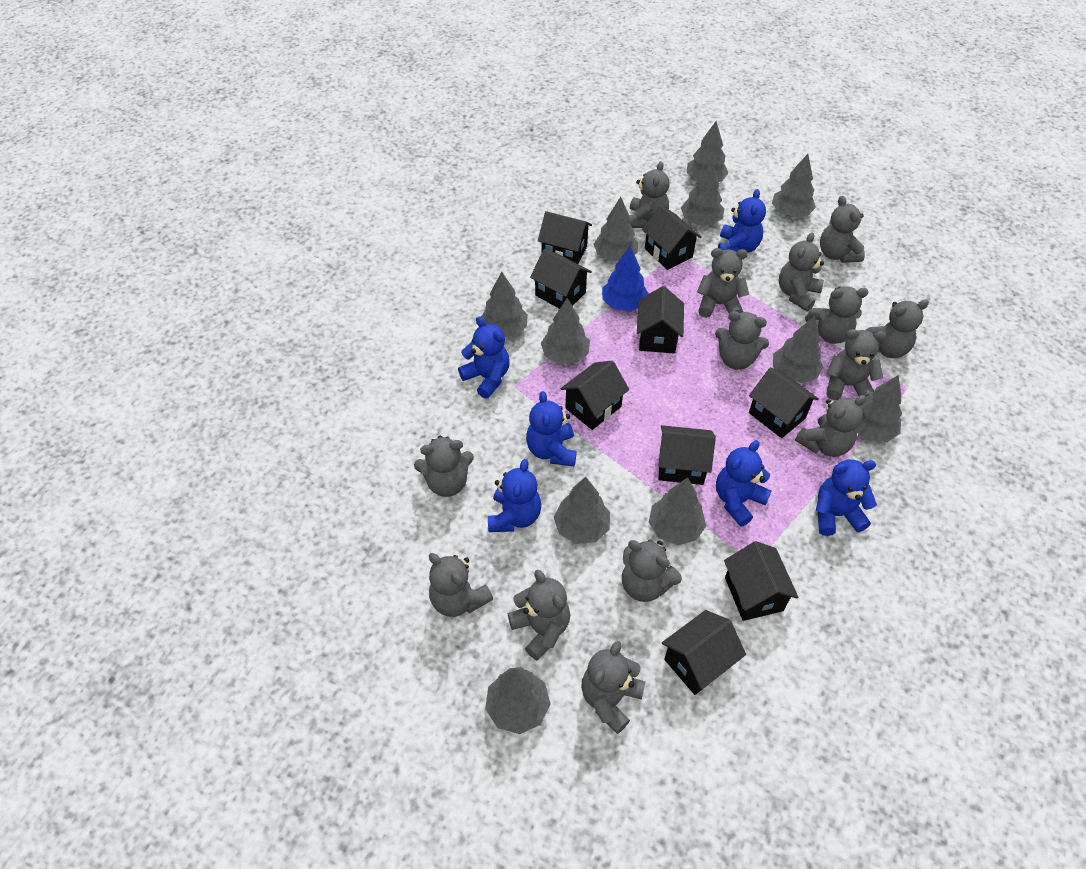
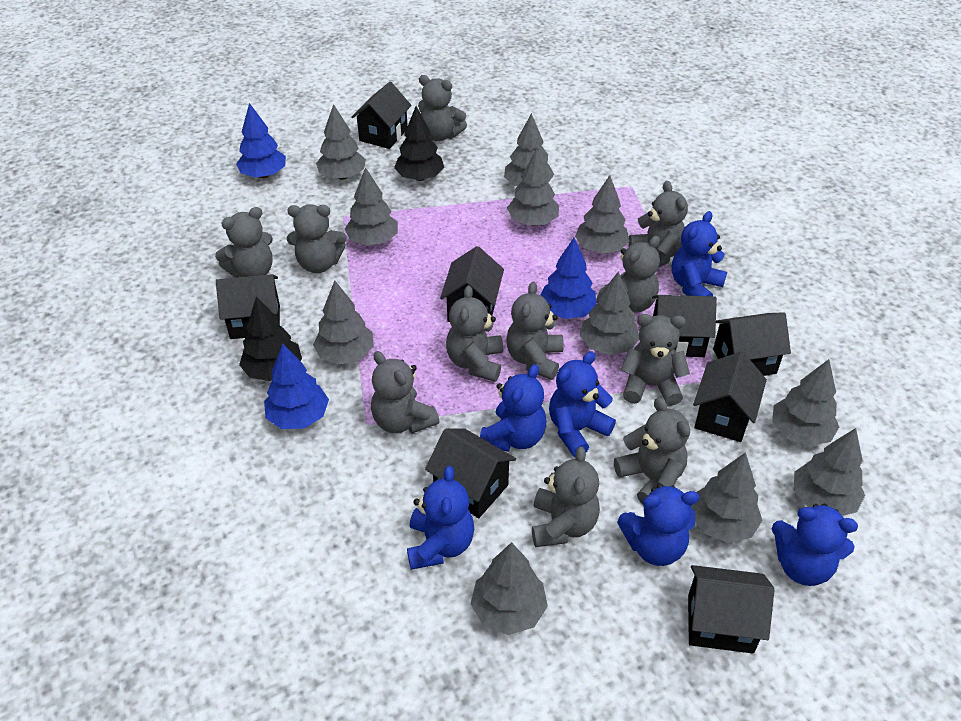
black house: 9 -> 8
black tree: 0 -> 2
blue tree: 1 -> 3
grey teddy bear: 14 -> 11

